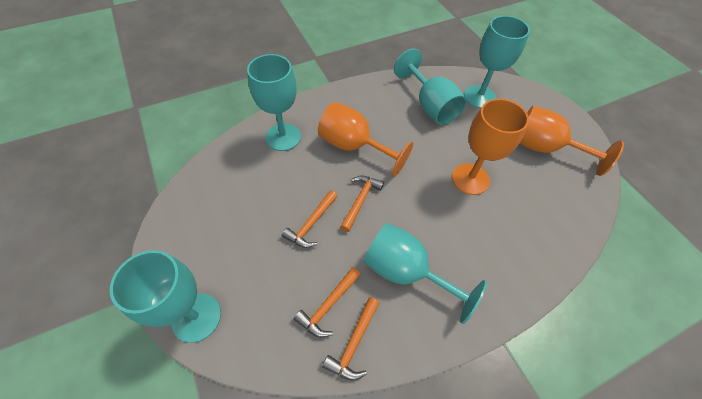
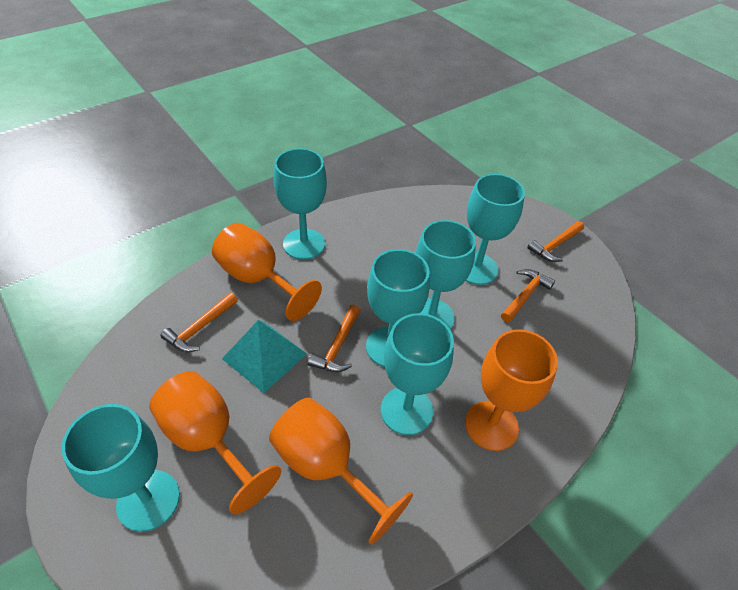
orange goblet: 3 -> 4
turquoise goblet: 5 -> 6
turquoise pyramid: 0 -> 1

